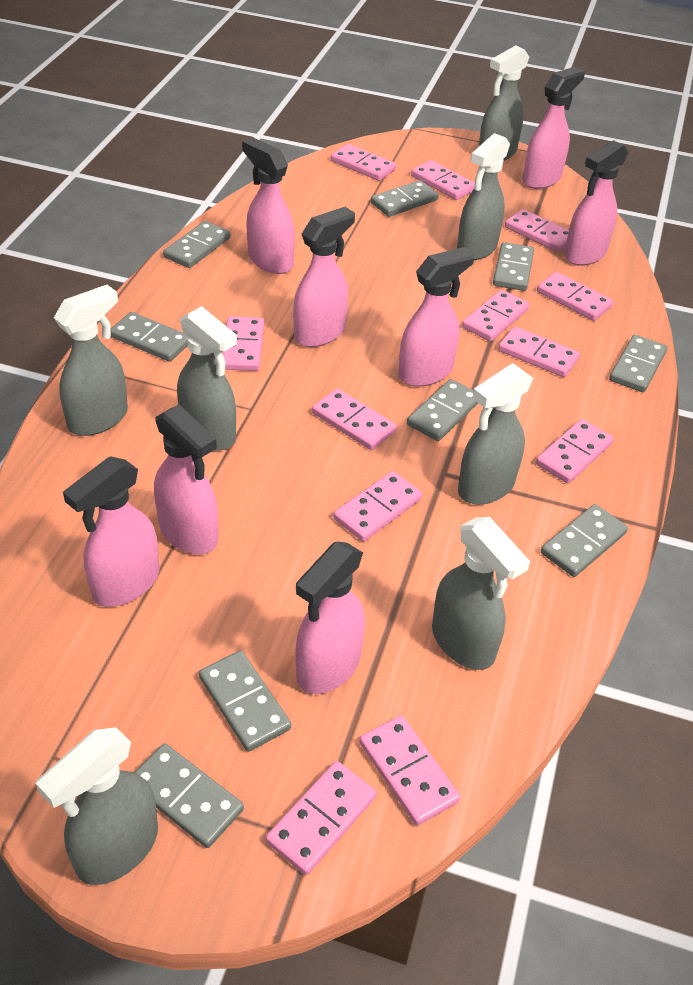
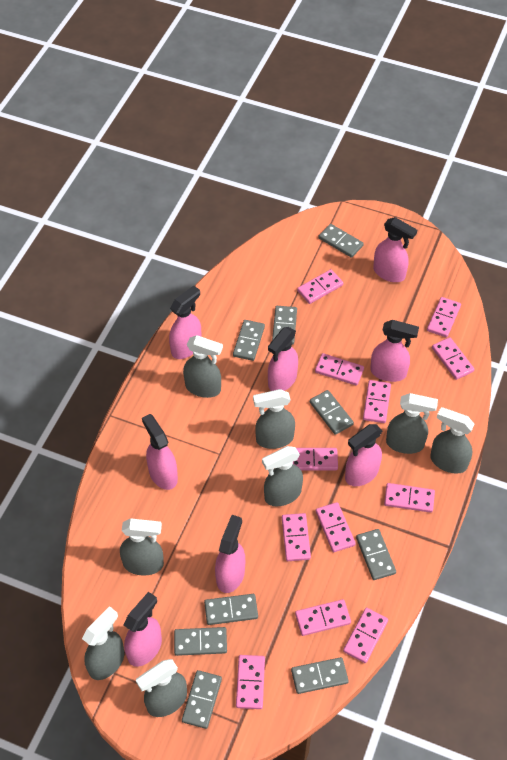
grey spray bottle: 7 -> 8

